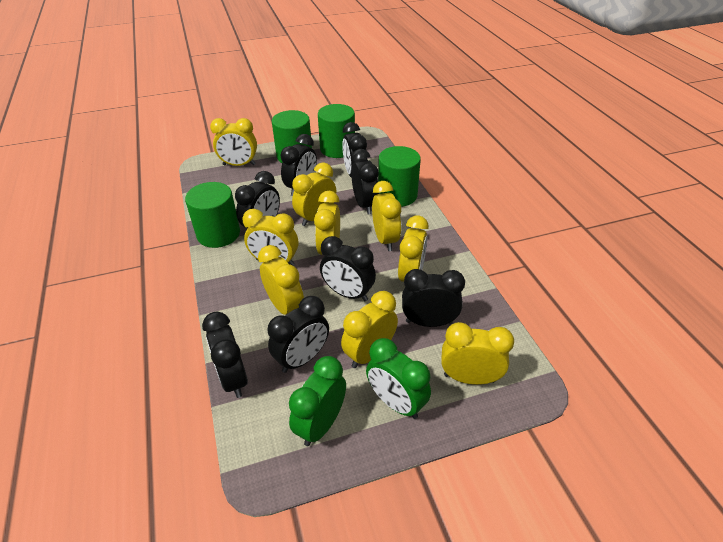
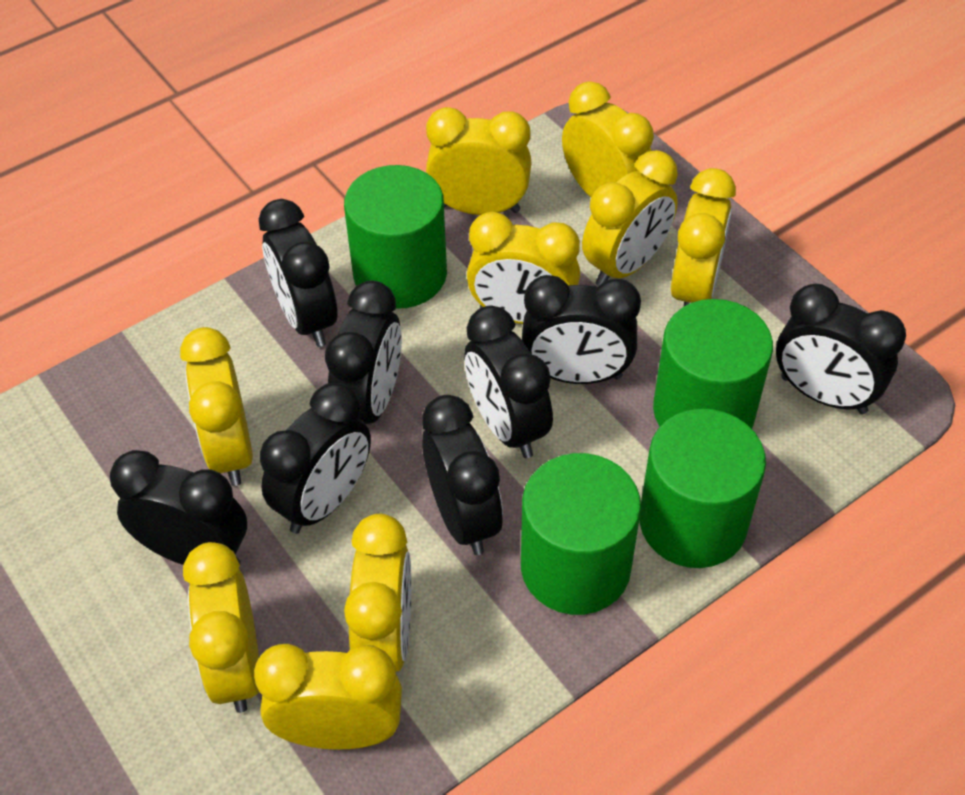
green clock: 2 -> 0

